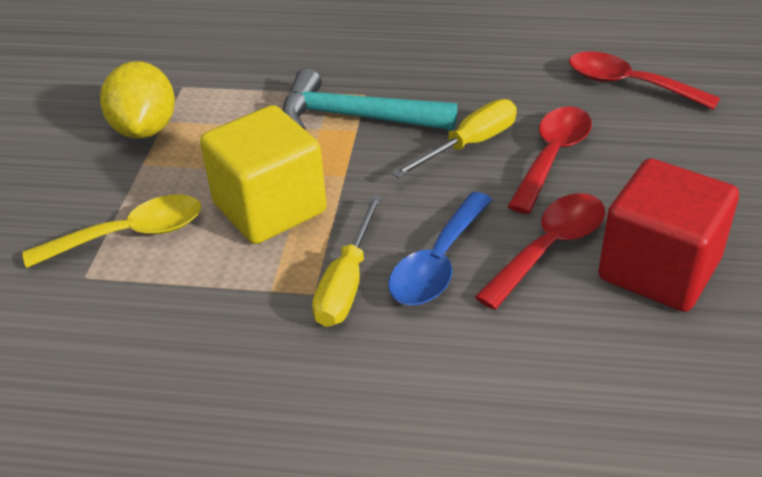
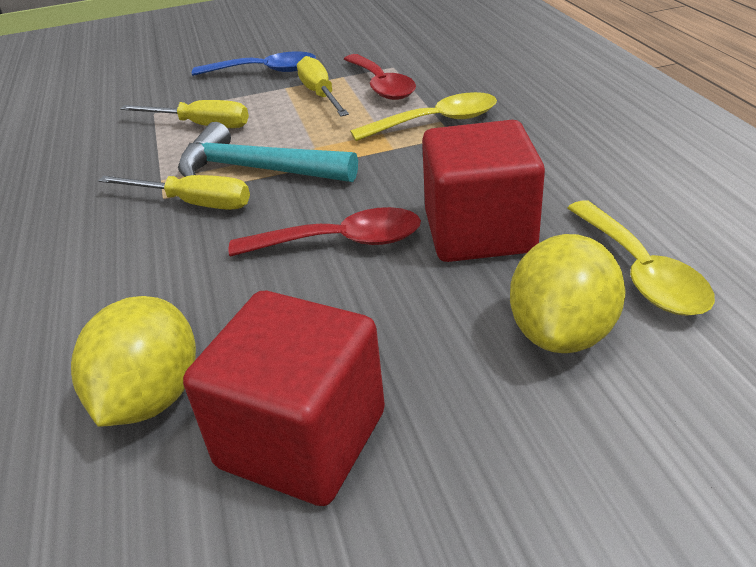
red cube: 1 -> 2
red spoon: 3 -> 2
yellow cube: 1 -> 0
yellow lemon: 1 -> 2
yellow screwdriver: 2 -> 3
yellow spoon: 1 -> 2

